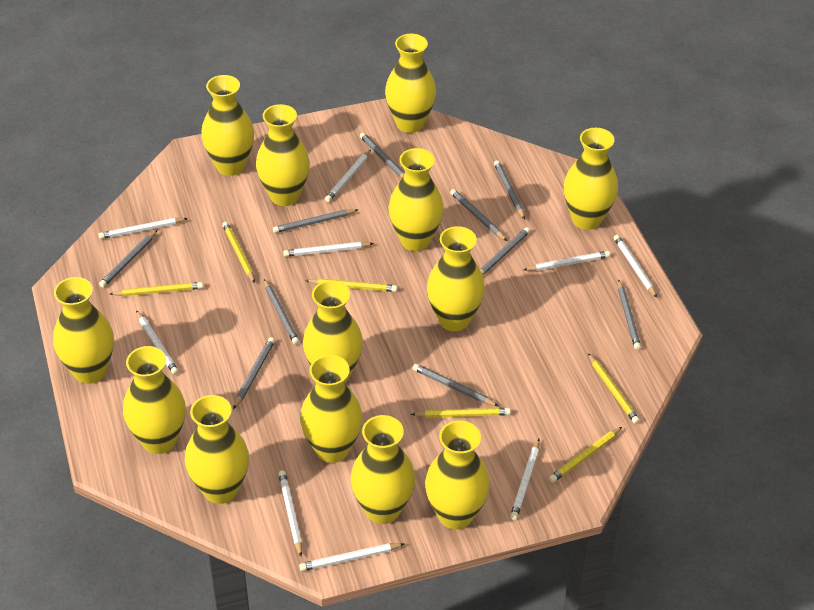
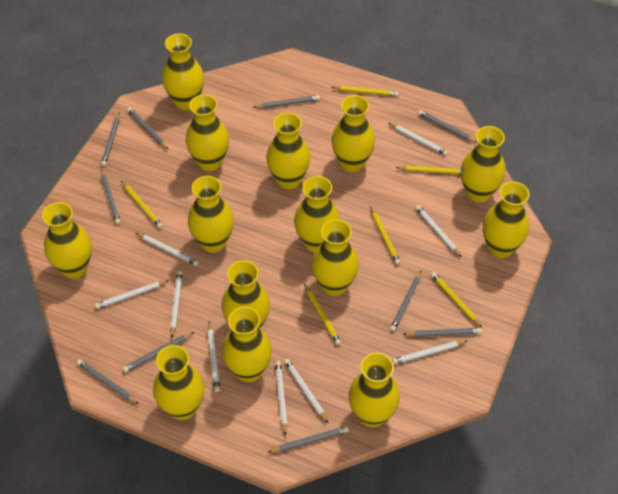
yellow vase: 13 -> 14

